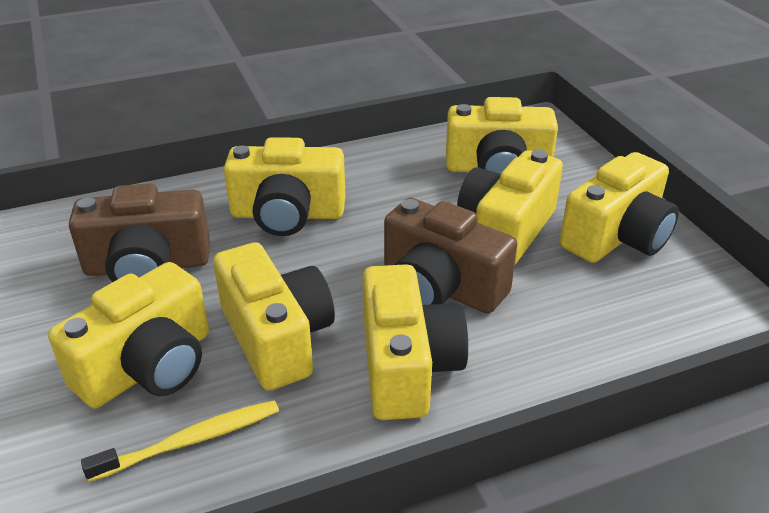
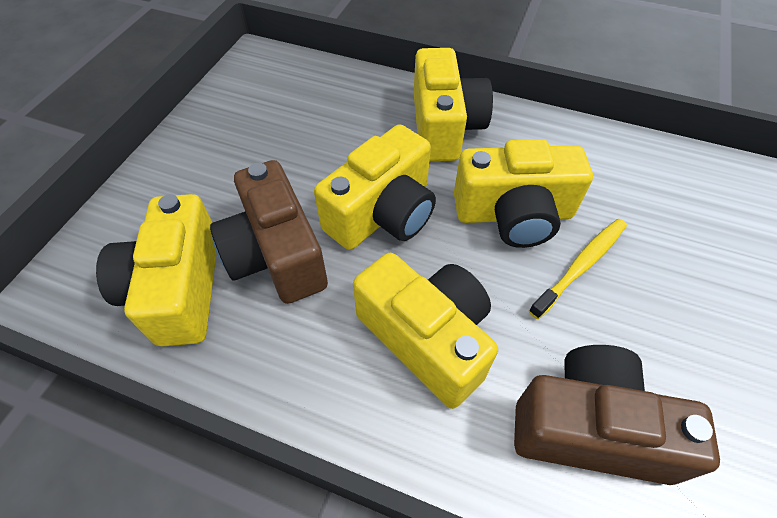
yellow camera: 7 -> 5

